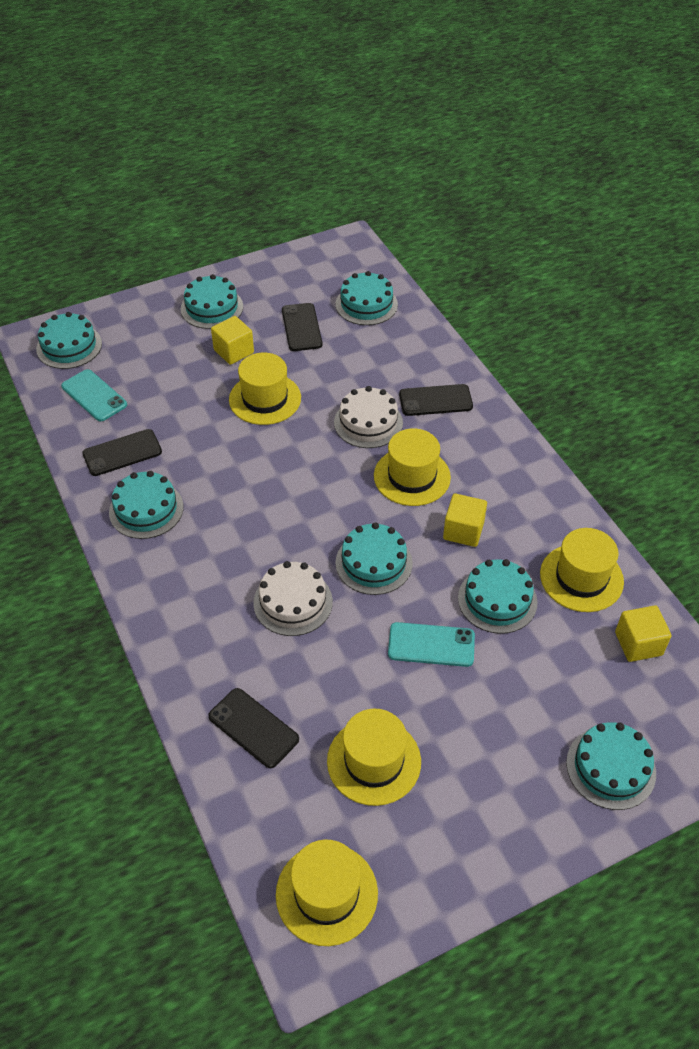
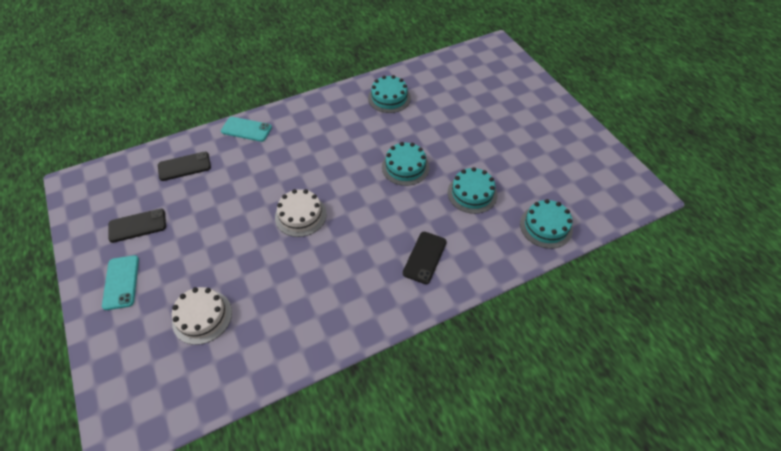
black phone: 4 -> 3
turquoise cake: 7 -> 4
yellow cube: 3 -> 0
yellow hat: 5 -> 0

